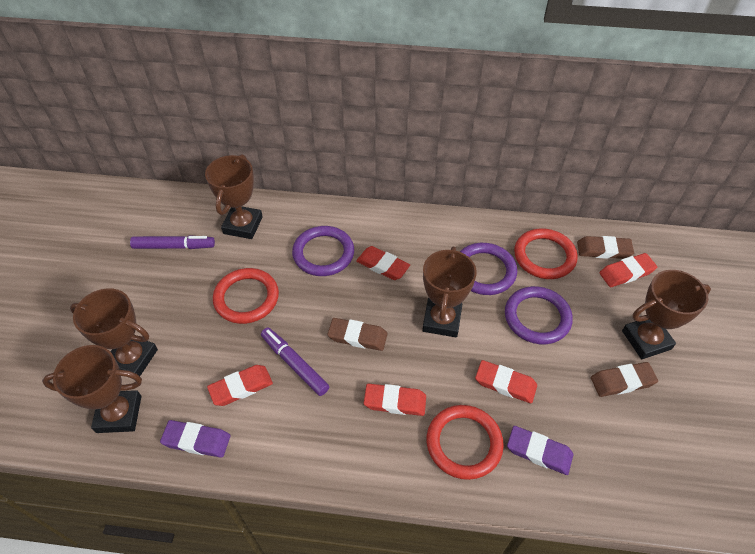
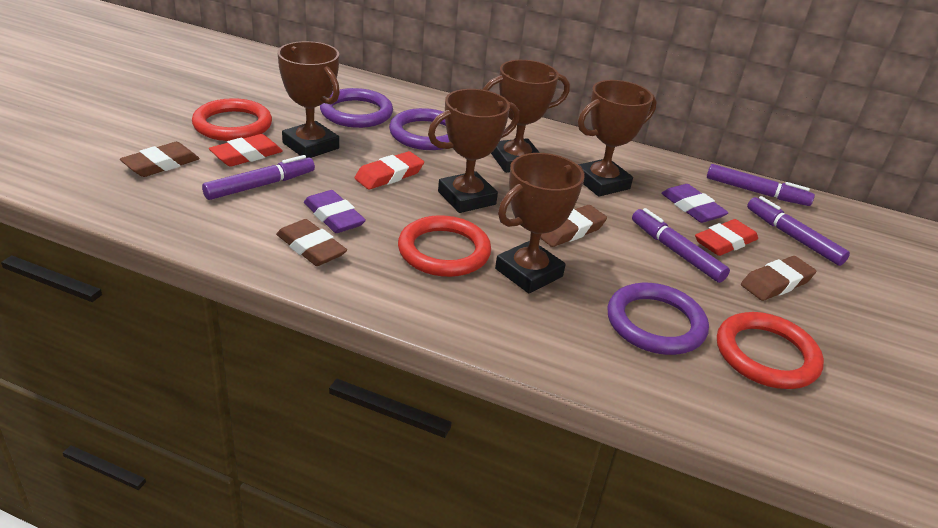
brown eraser: 3 -> 4
purple marker: 2 -> 4
red eraser: 5 -> 3

